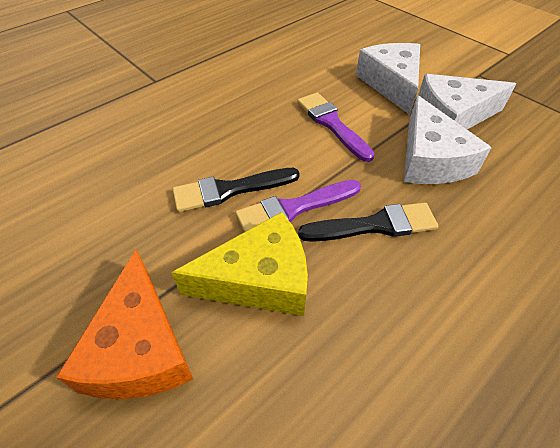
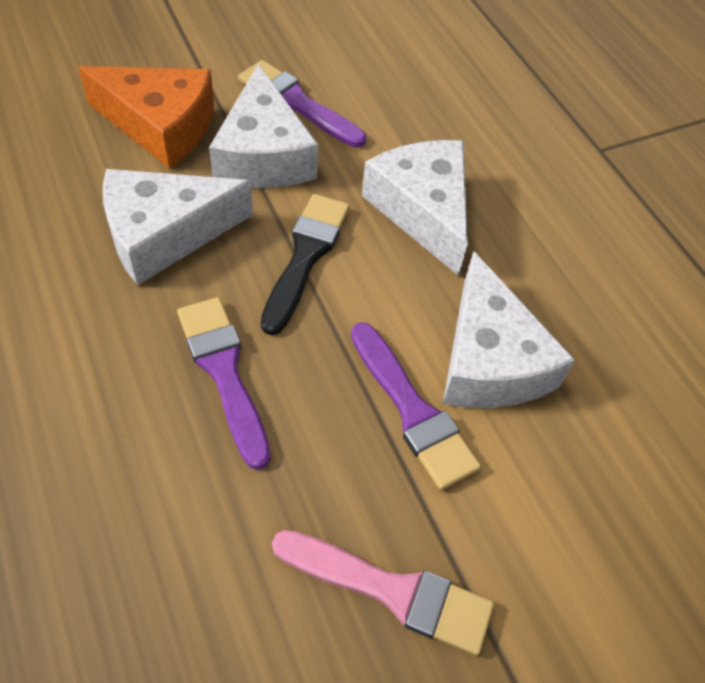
black brush: 2 -> 1
pink brush: 0 -> 1
purple brush: 2 -> 3
white cheese: 3 -> 4
yellow cheese: 1 -> 0

